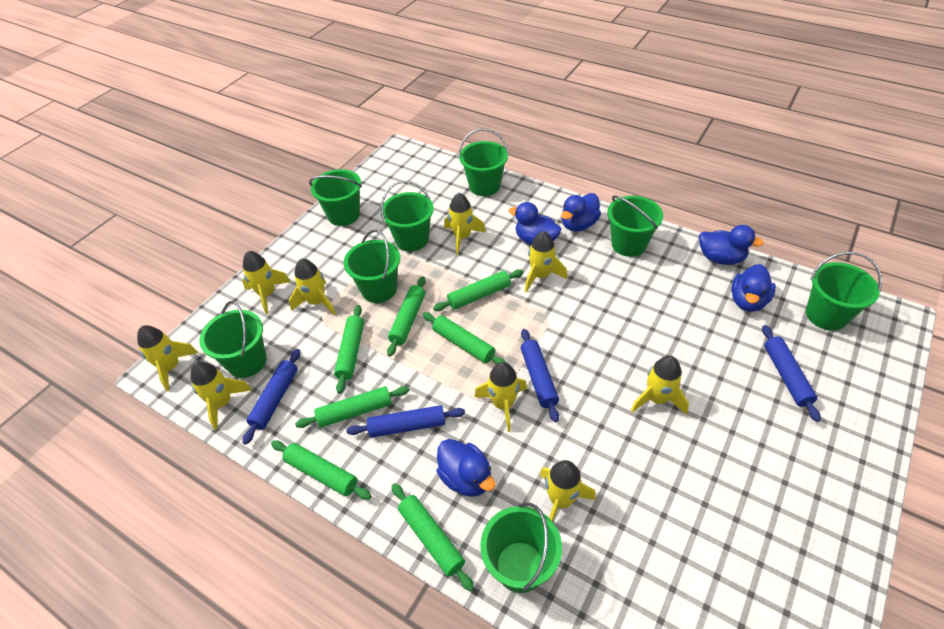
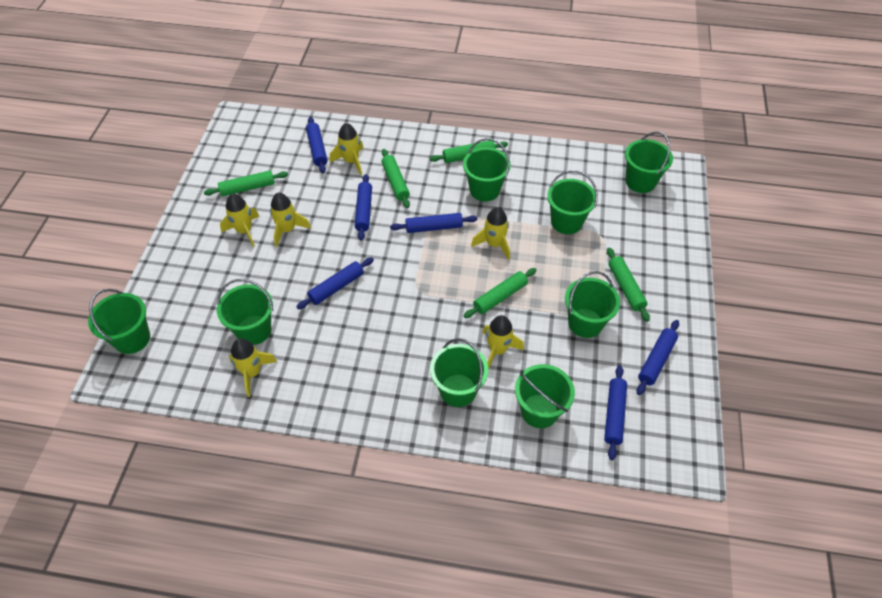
blue duck: 5 -> 0
blue rolling pin: 4 -> 6
green rolling pin: 7 -> 5
yellow rocket: 9 -> 6

